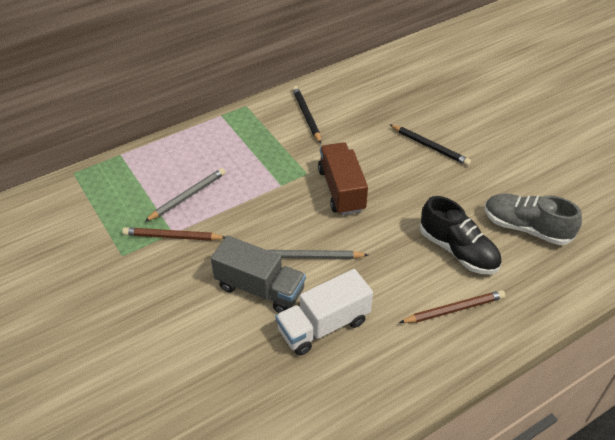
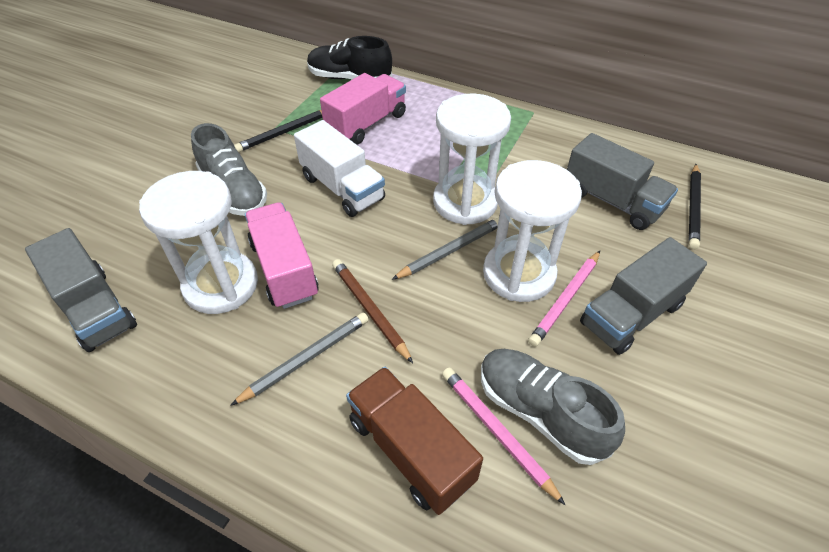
brown pencil: 2 -> 1
grey shoe: 1 -> 2
grey truck: 1 -> 3
pink pencil: 0 -> 2
pink truck: 0 -> 2
white hourglass: 0 -> 3

